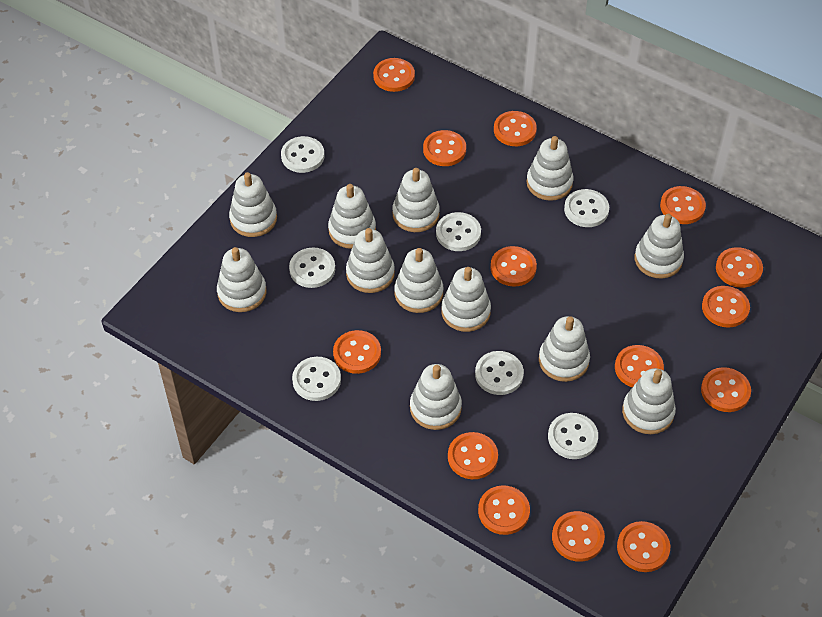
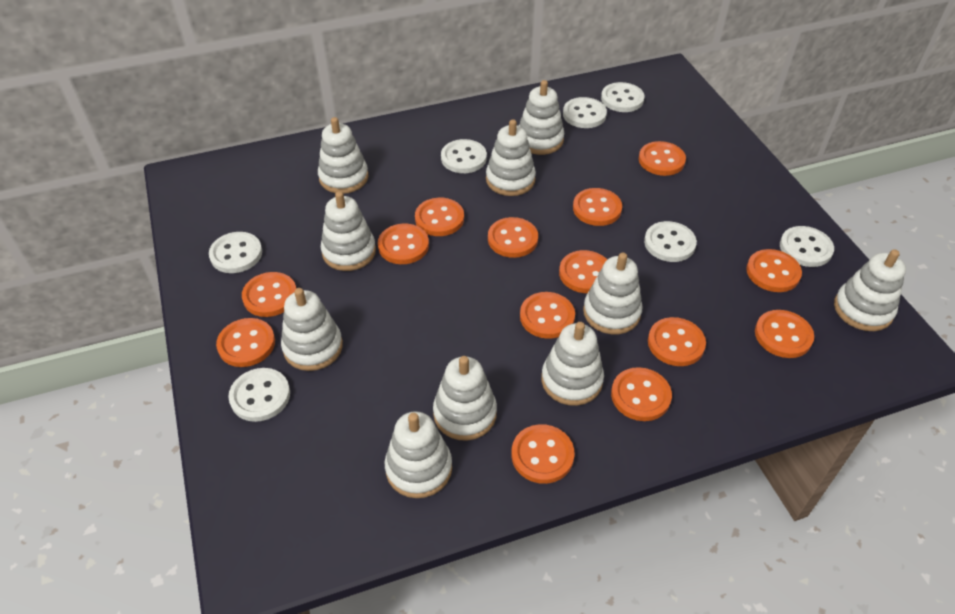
white stacking toy: 12 -> 10

